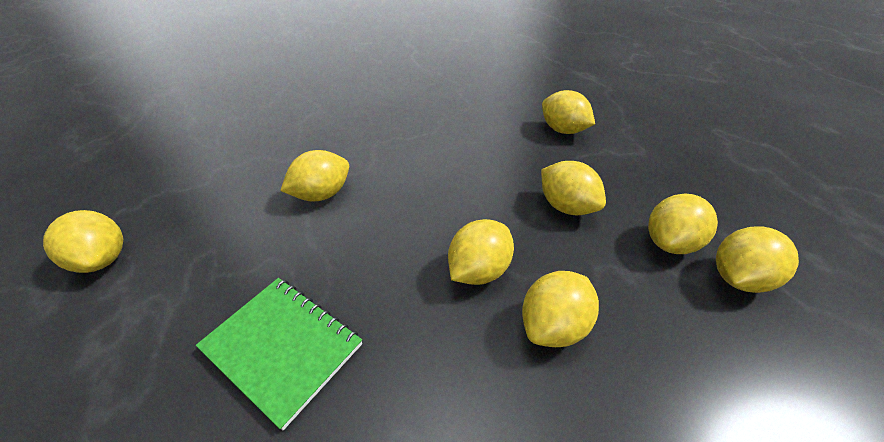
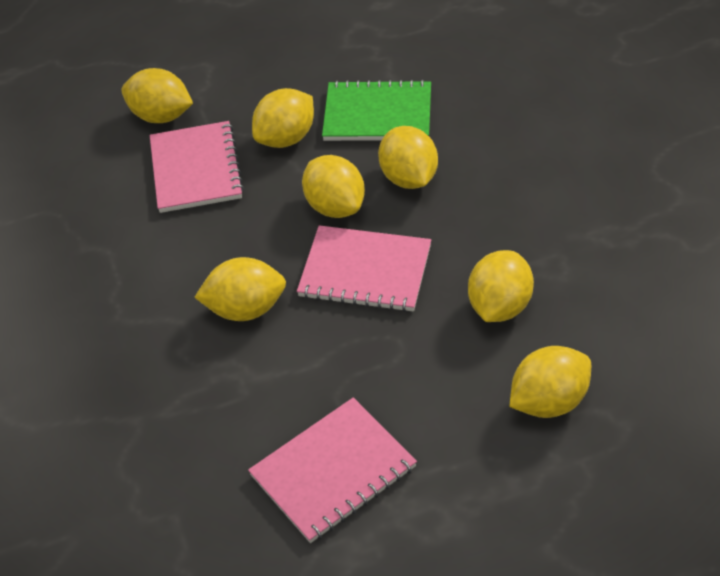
pink notebook: 0 -> 3
yellow lemon: 8 -> 7

